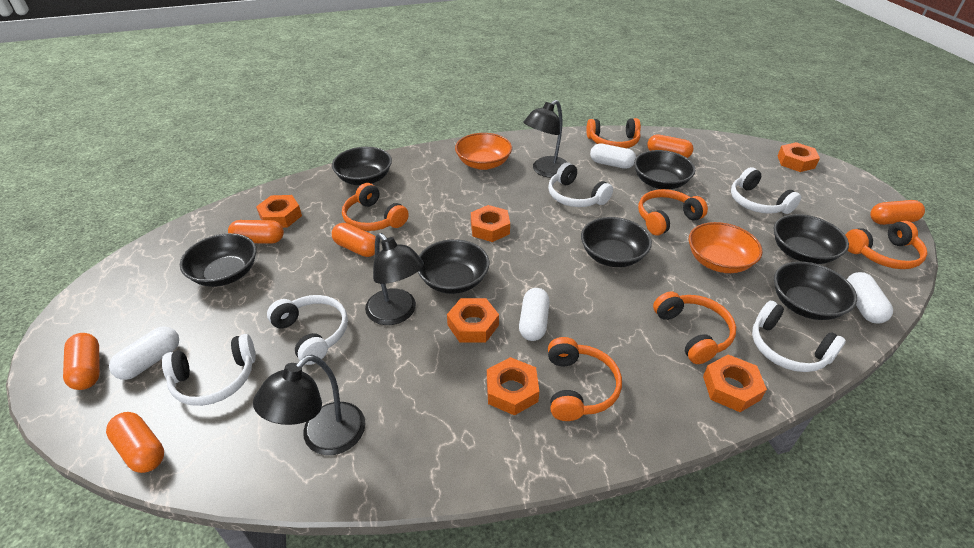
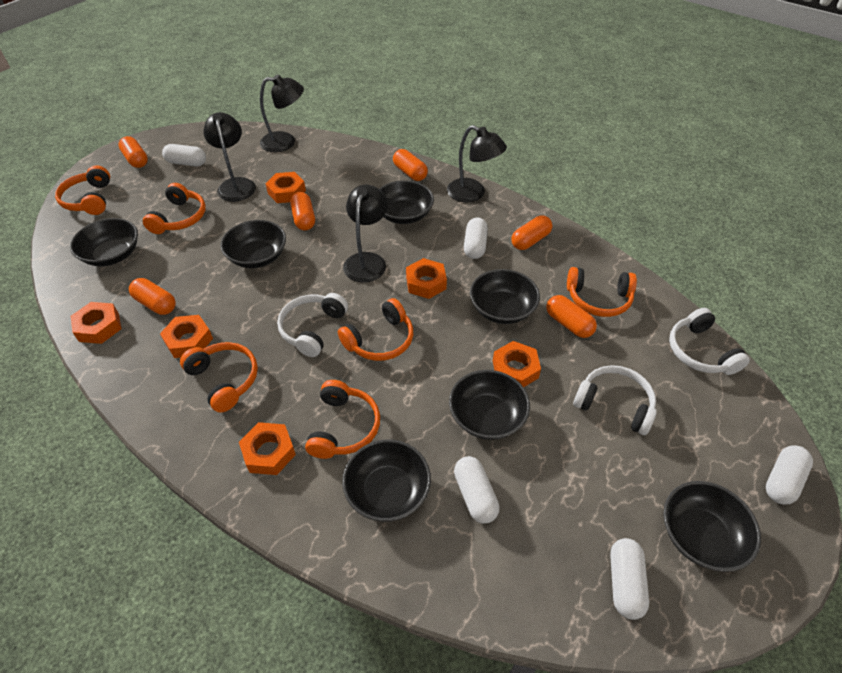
black lamp: 3 -> 4
orange bowl: 2 -> 0
white capsule: 4 -> 5
white headphones: 5 -> 3

